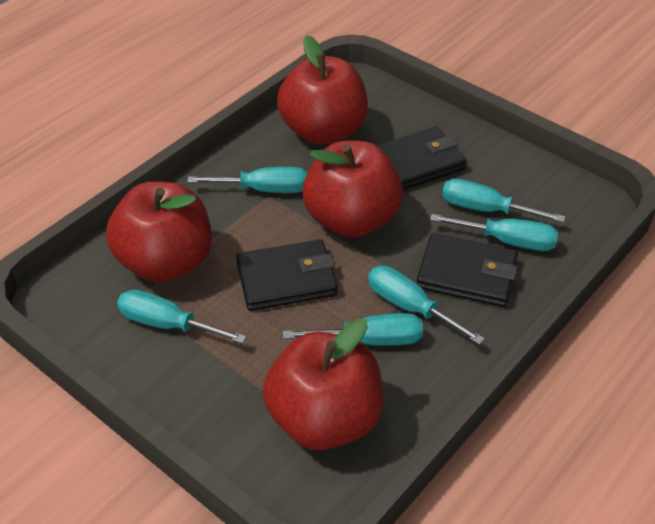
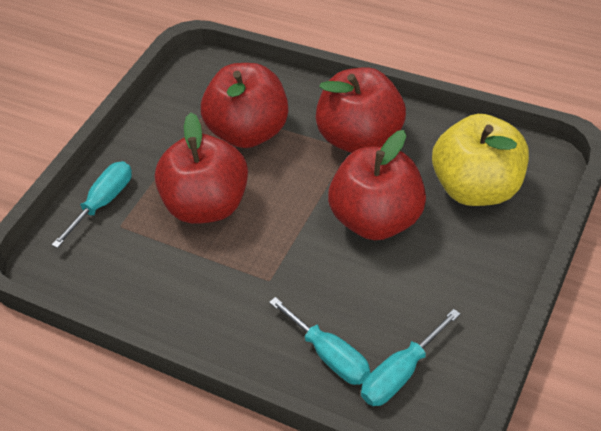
black wallet: 3 -> 0
turquoise screwdriver: 6 -> 3
yellow apple: 0 -> 1

